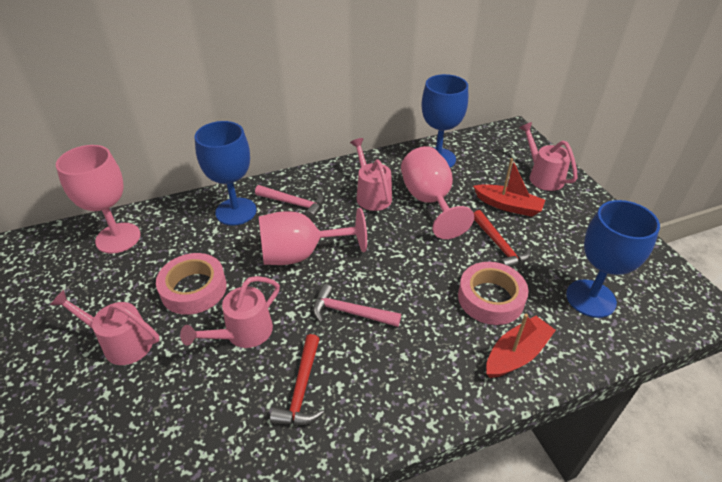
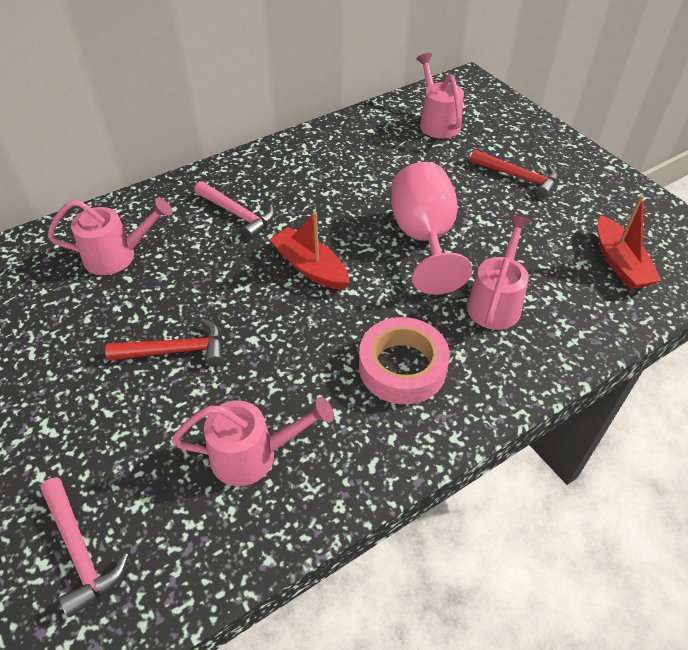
blue goblet: 3 -> 0
pink goblet: 3 -> 1
pink tape: 2 -> 1

